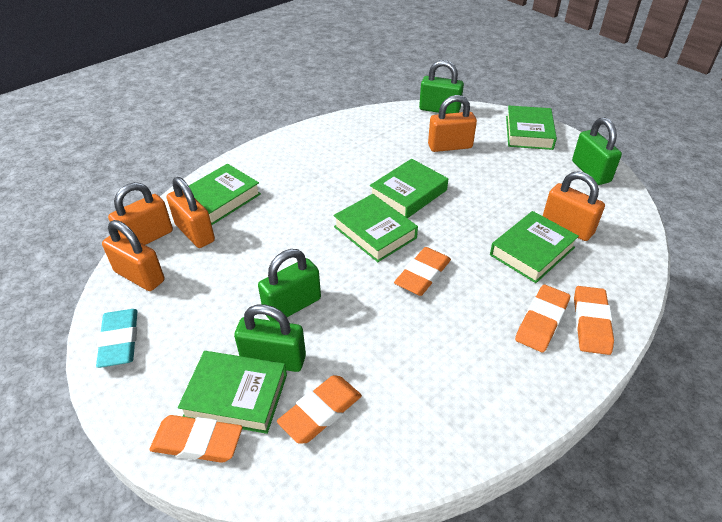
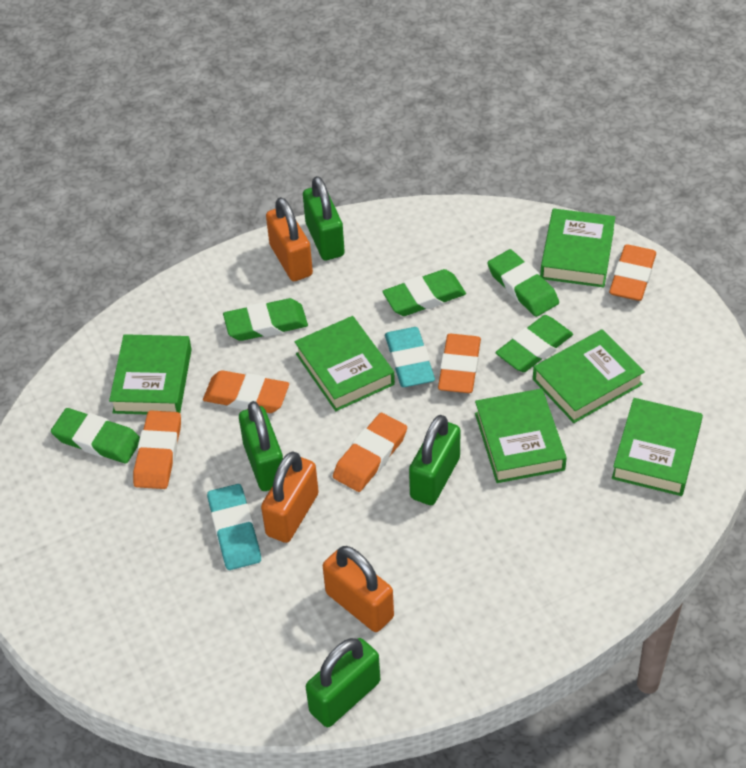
green eraser: 0 -> 5
orange padlock: 5 -> 3
turquoise eraser: 1 -> 2

